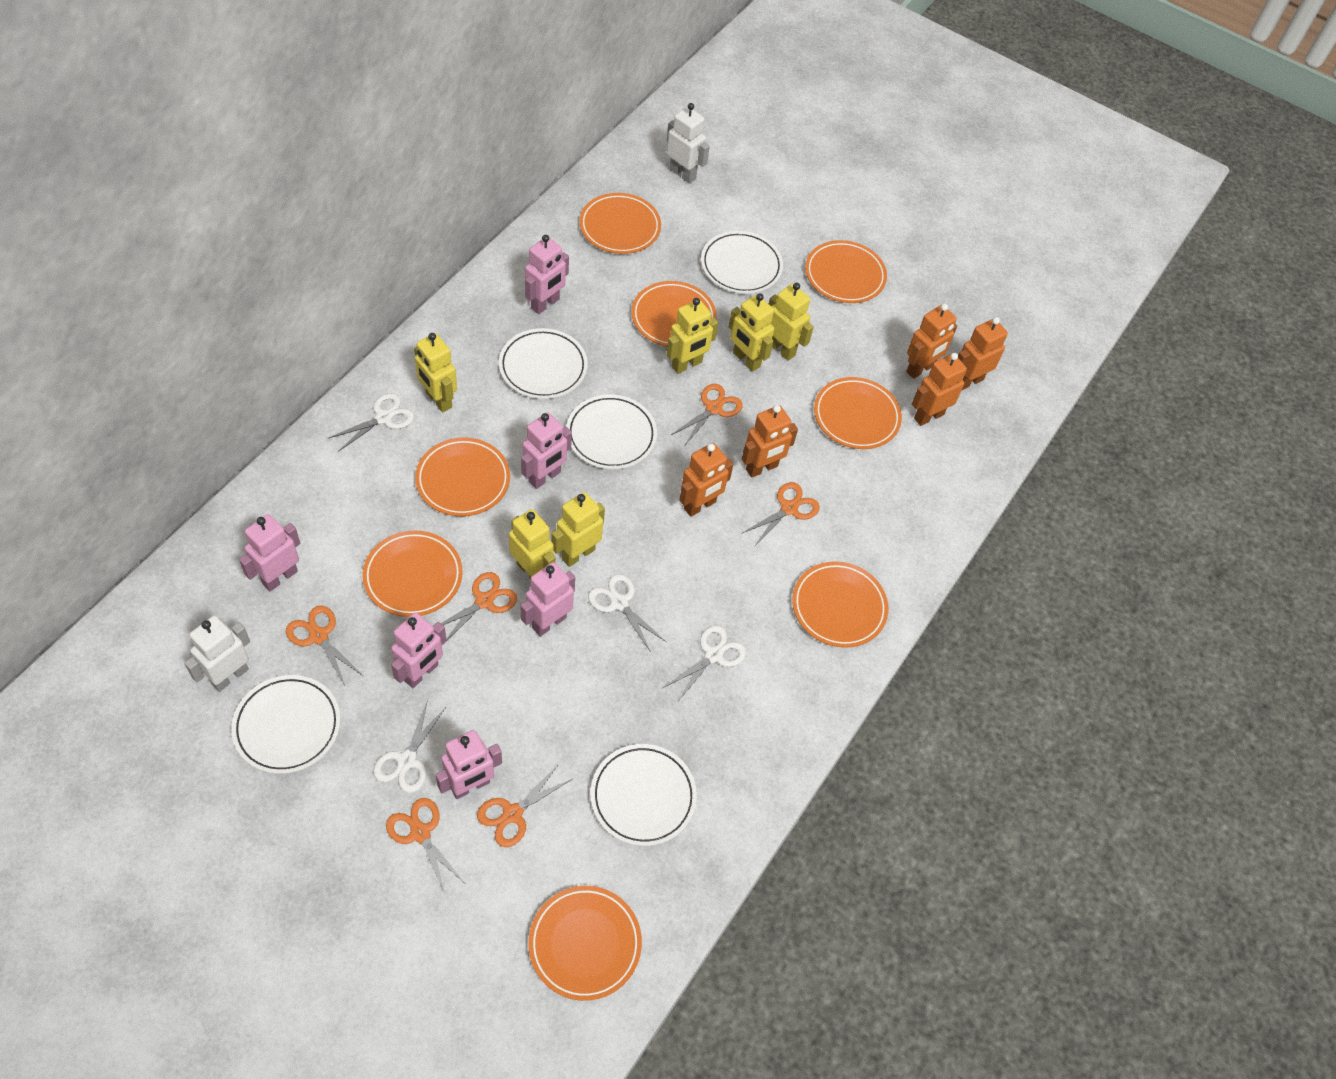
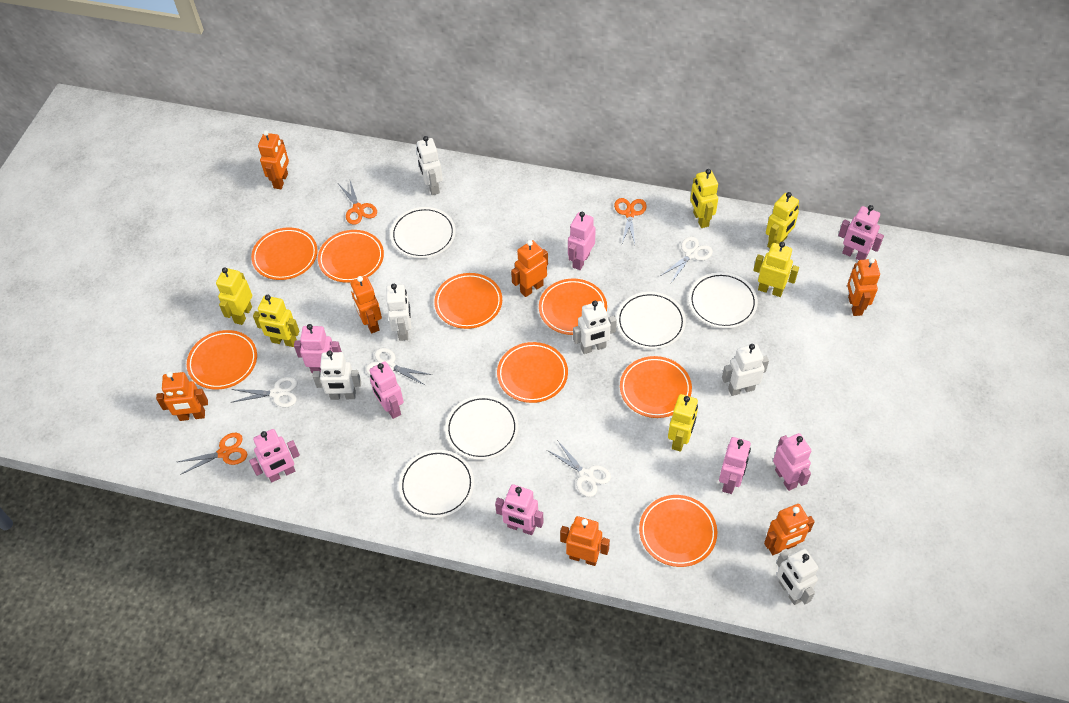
orange robot: 5 -> 7
orange scissors: 6 -> 3
pink robot: 6 -> 8
white robot: 2 -> 6

